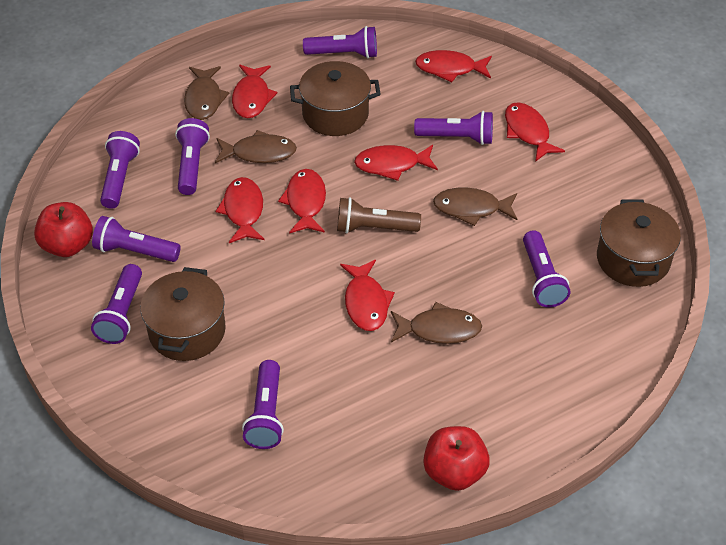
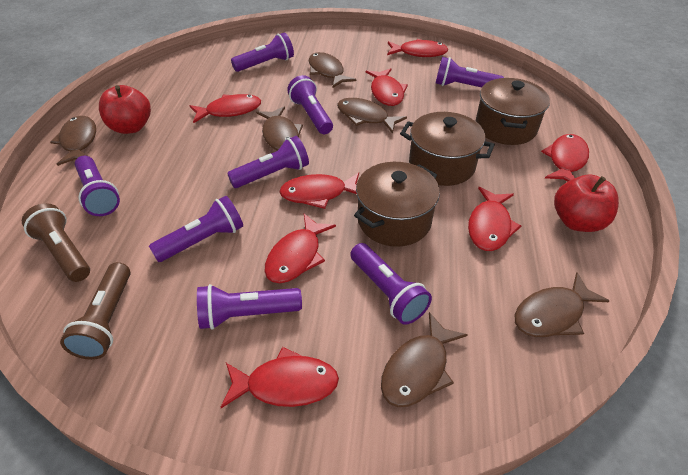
brown fish: 4 -> 6
brown flashlight: 1 -> 2
red fish: 7 -> 8

